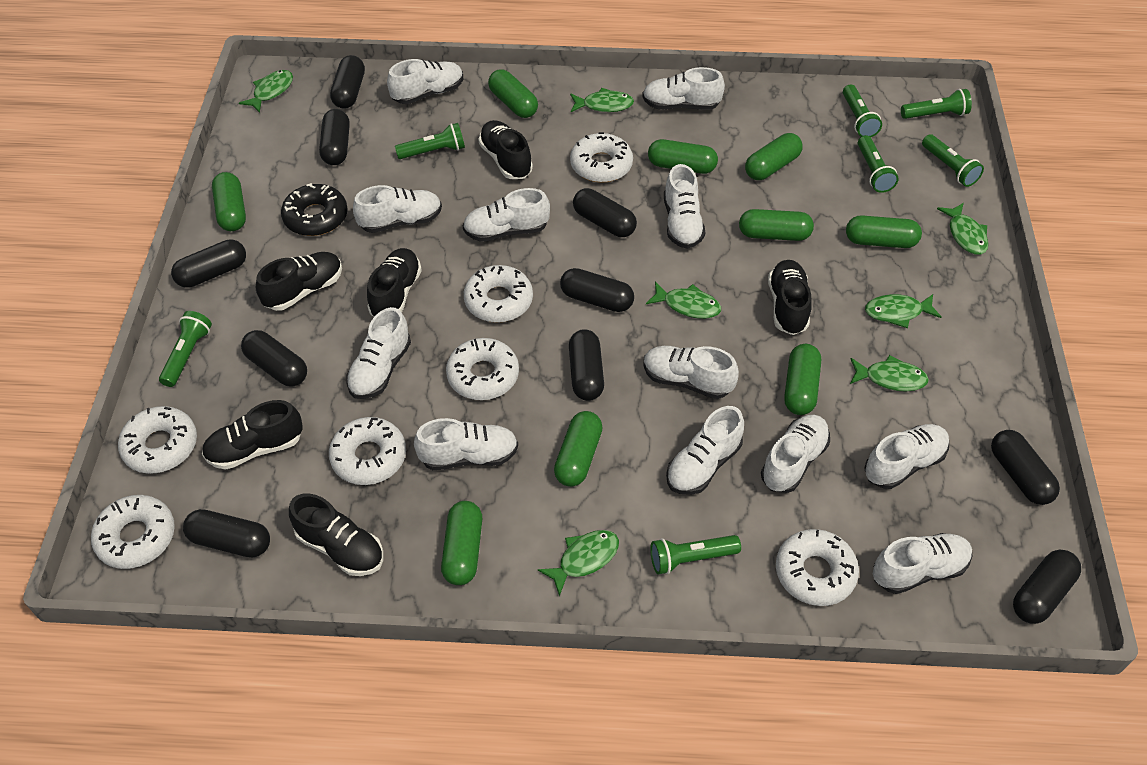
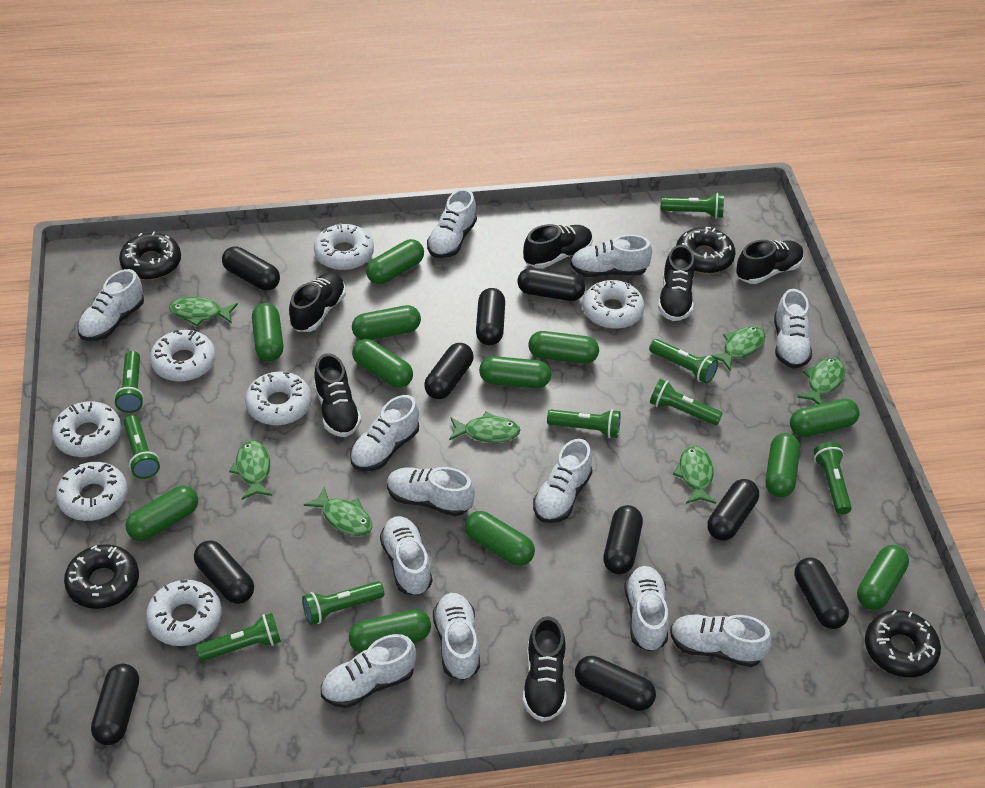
black donut: 1 -> 4
green capsule: 9 -> 12
green flashlight: 7 -> 9

